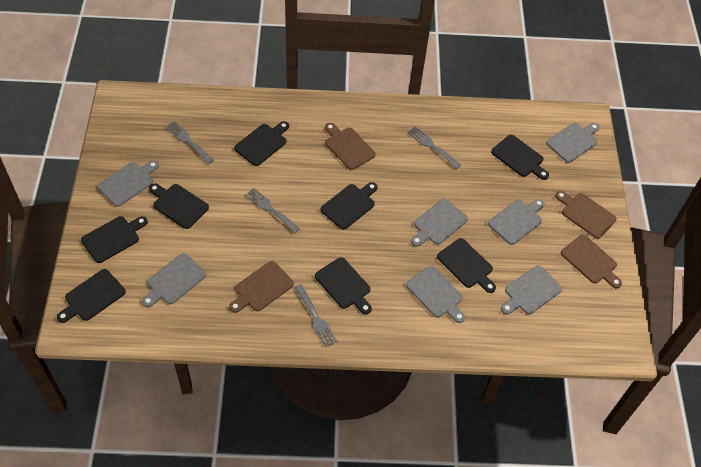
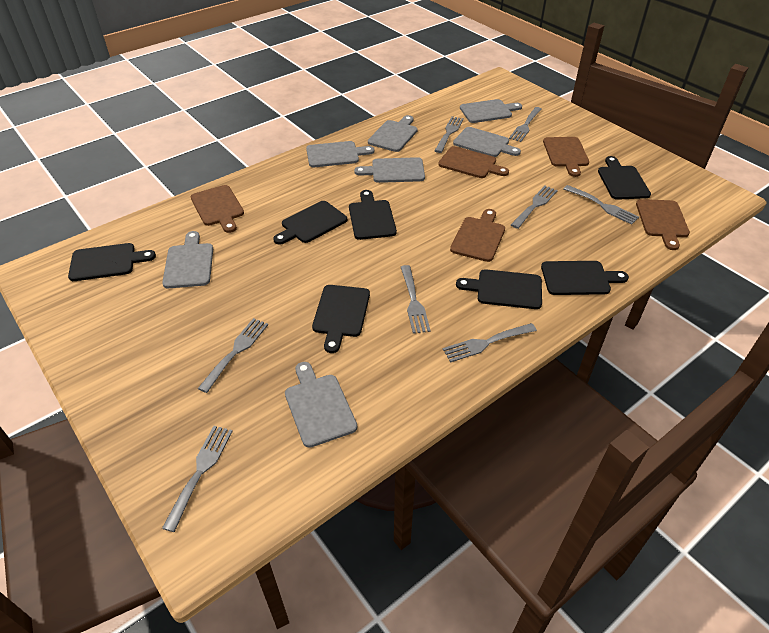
black cutting board: 8 -> 7
brown cutting board: 4 -> 5
grey fork: 4 -> 8

